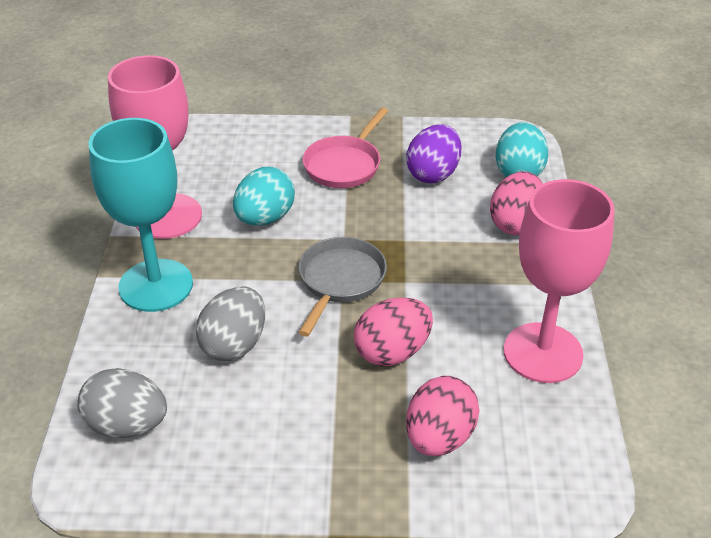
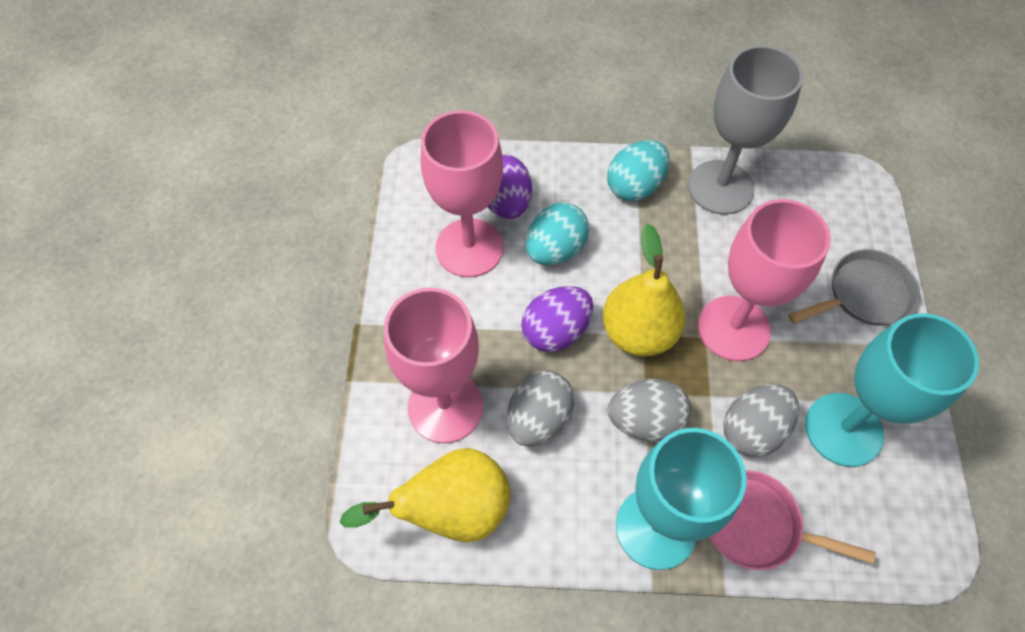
grey egg: 2 -> 3
grey goblet: 0 -> 1
pink egg: 3 -> 0
pink goblet: 2 -> 3
purple egg: 1 -> 2
turquoise goblet: 1 -> 2
yellow pear: 0 -> 2

